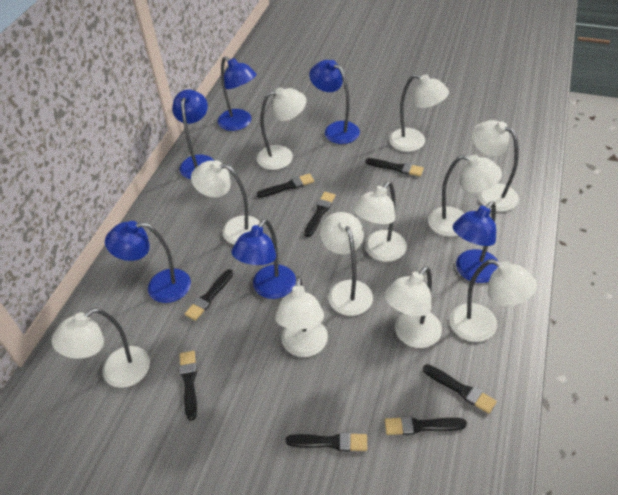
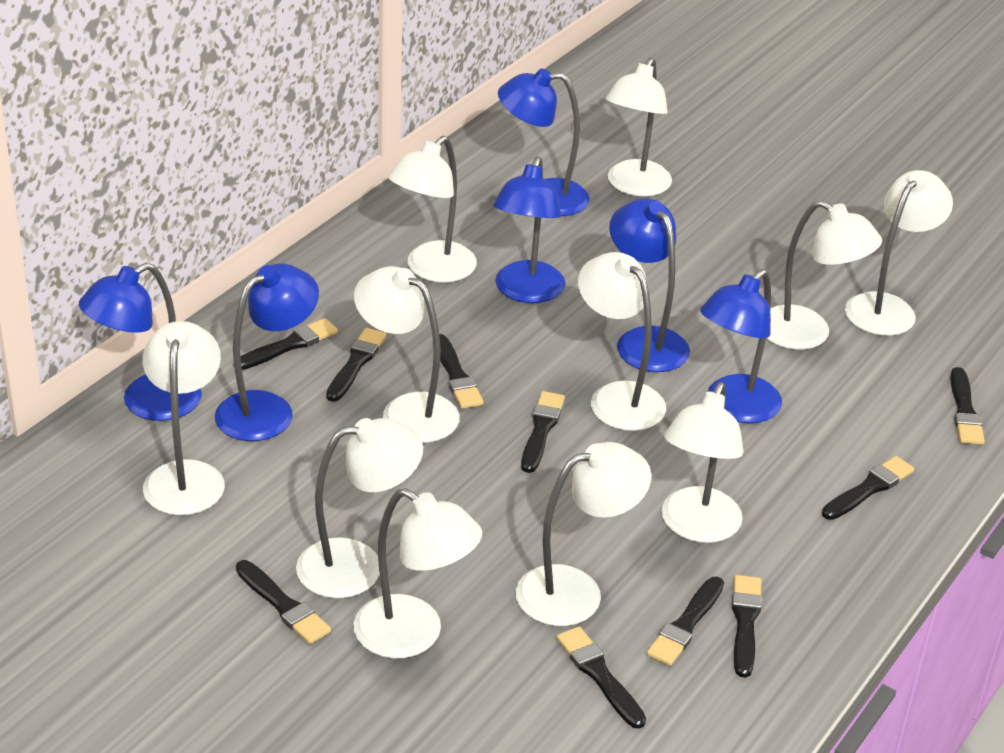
black brush: 8 -> 10

